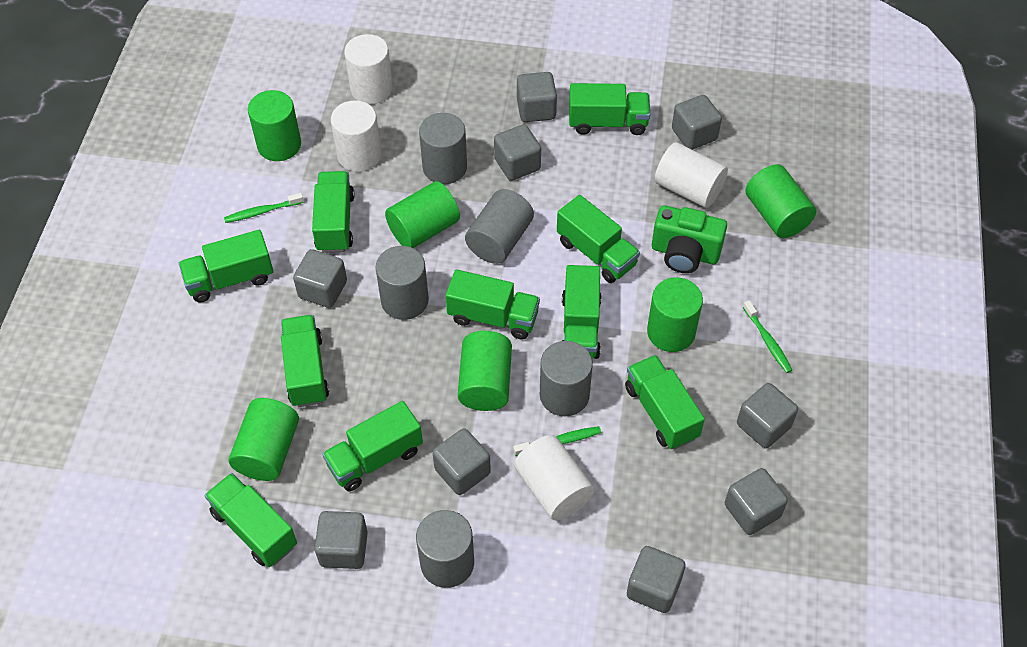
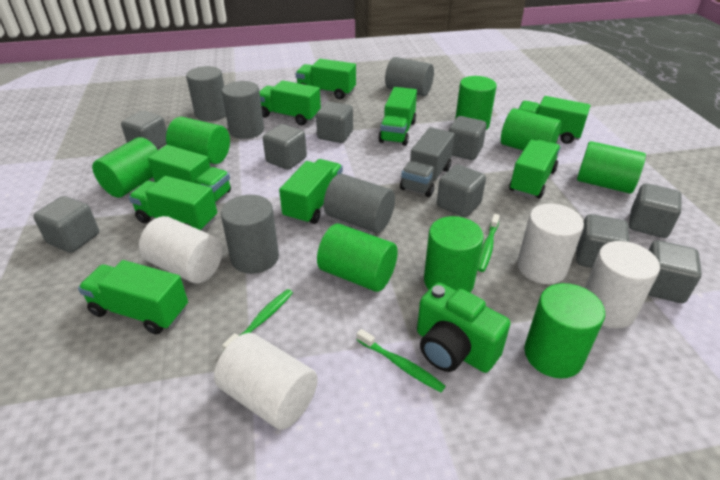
green cylinder: 6 -> 8
green truck: 10 -> 9
grey truck: 0 -> 1

